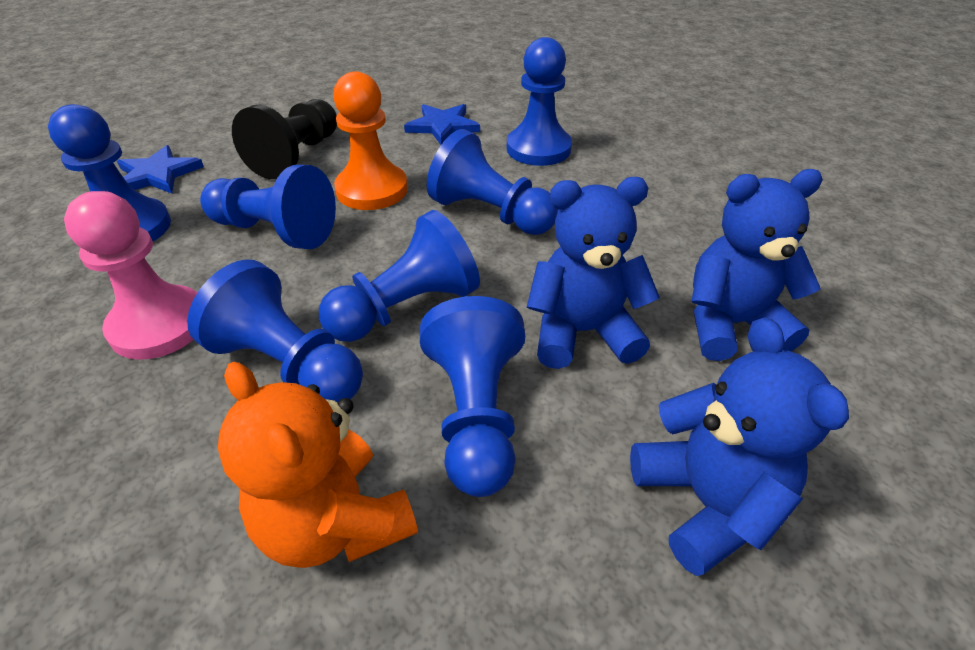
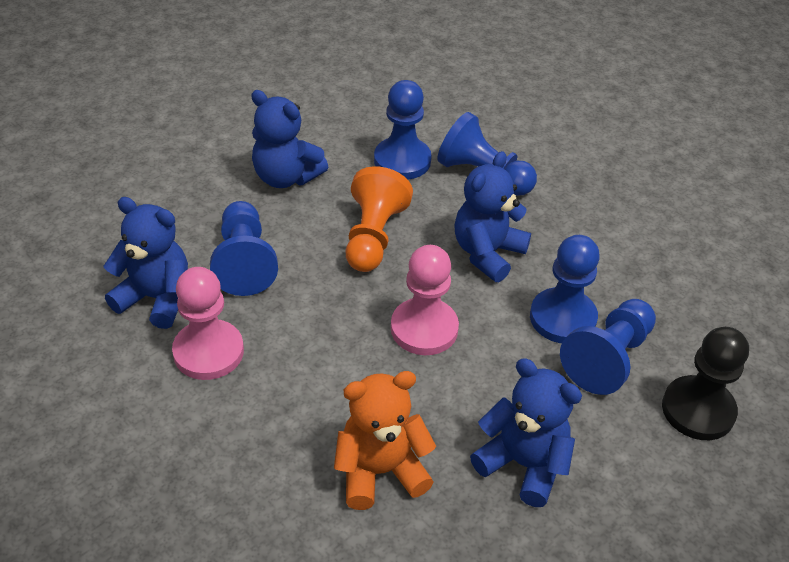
blue pawn: 7 -> 5
blue star: 2 -> 0
blue teddy bear: 3 -> 4
pink pawn: 1 -> 2

